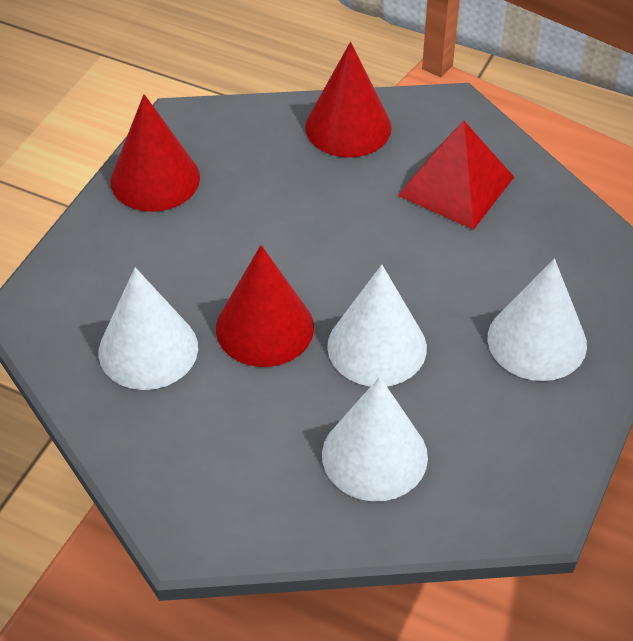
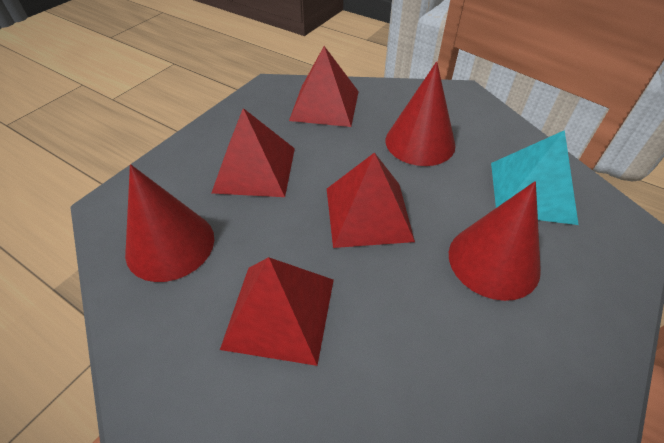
red pyramid: 1 -> 4
turquoise pyramid: 0 -> 1
white cone: 4 -> 0

